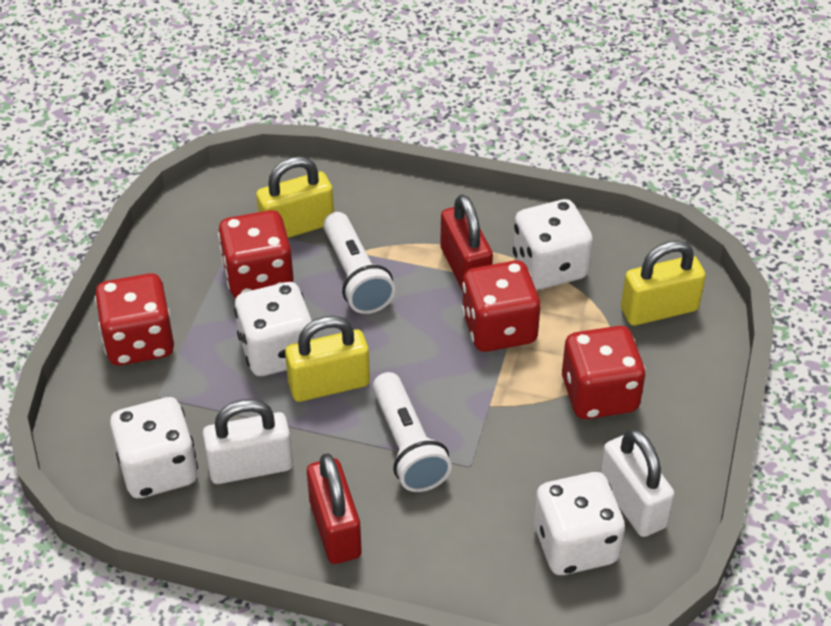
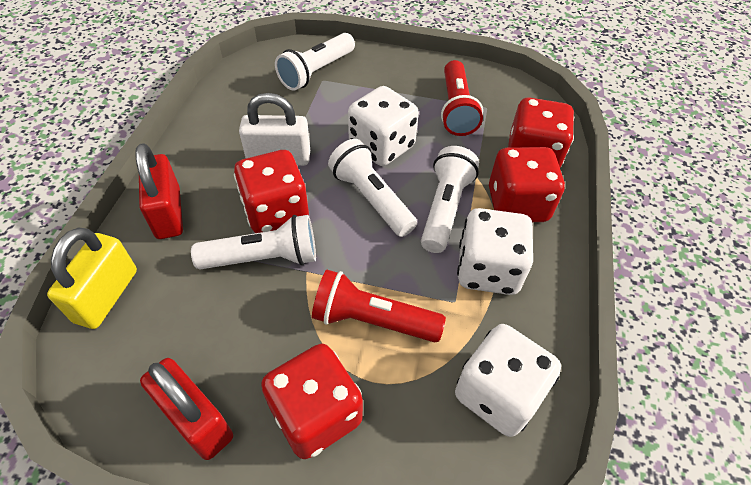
red flashlight: 0 -> 2
white dice: 4 -> 3
white flashlight: 2 -> 4
white padlock: 2 -> 1
yellow padlock: 3 -> 1

